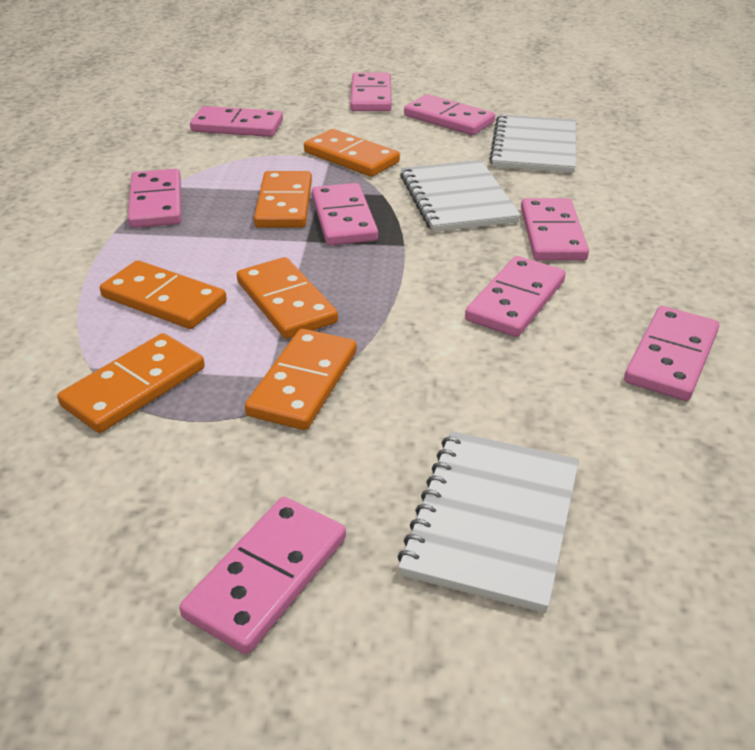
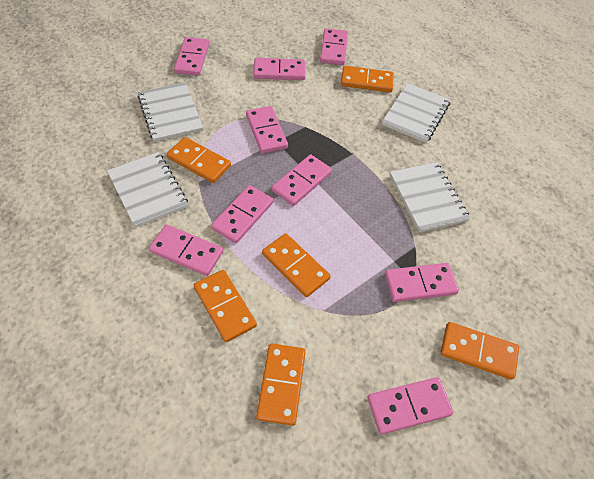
white notebook: 3 -> 4

